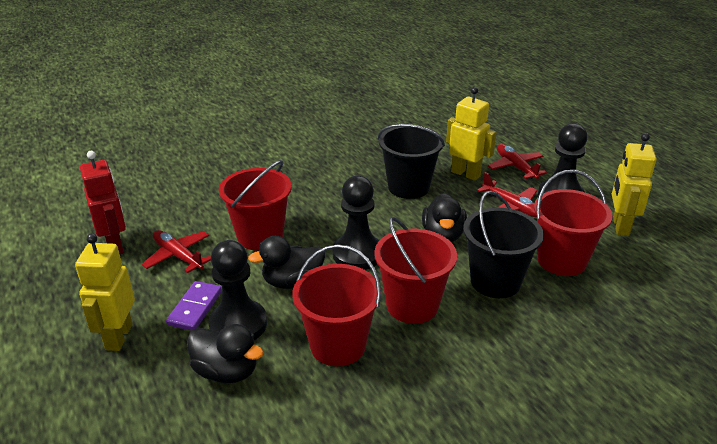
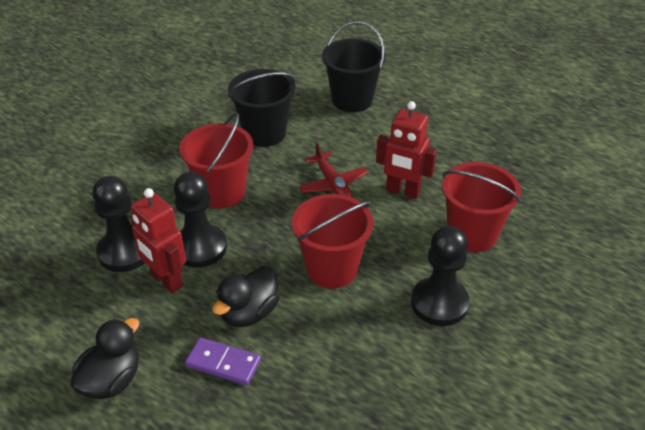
black duck: 3 -> 2
red bucket: 4 -> 3
red plane: 3 -> 1
red robot: 1 -> 2
yellow robot: 3 -> 0

